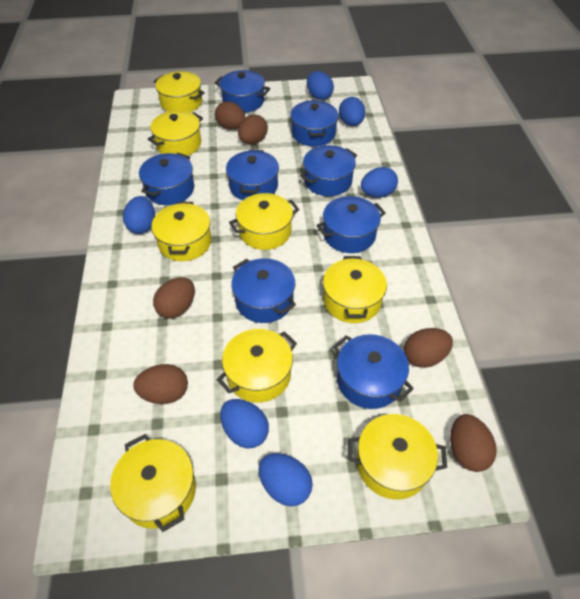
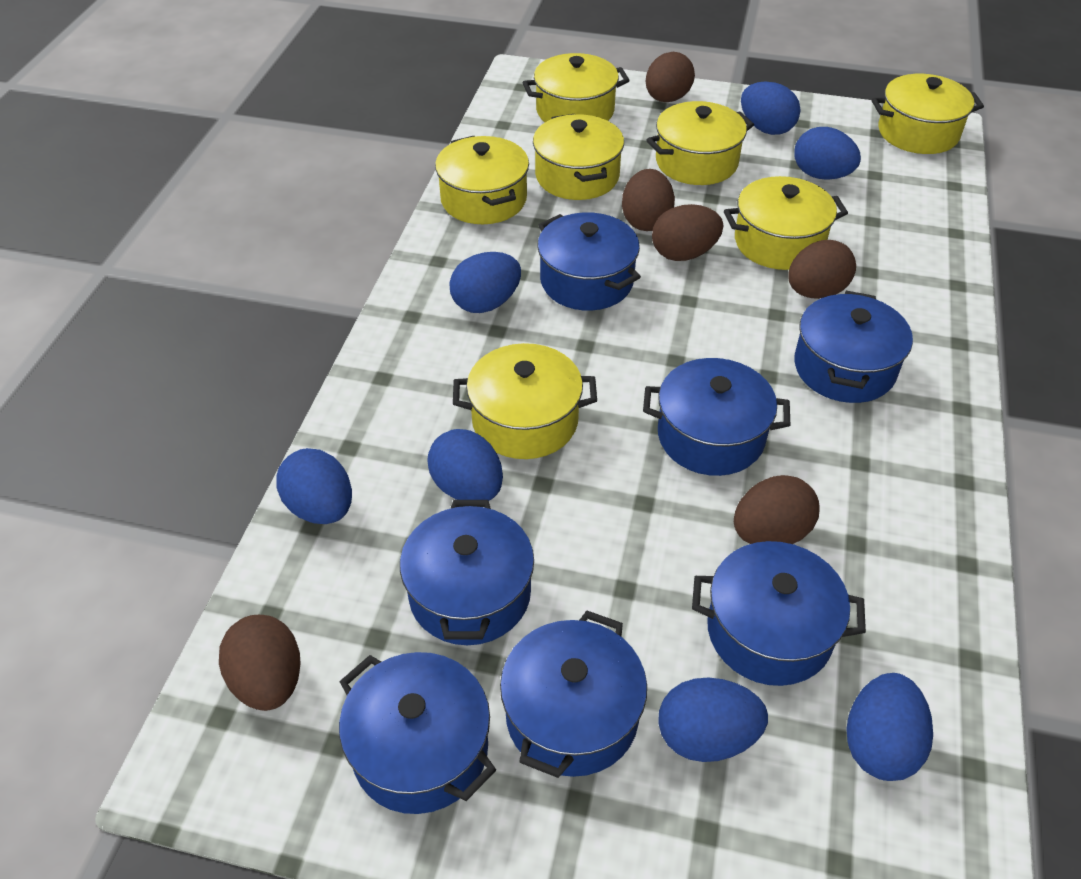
blue egg: 6 -> 7
blue pot: 8 -> 7
yellow pot: 8 -> 7

